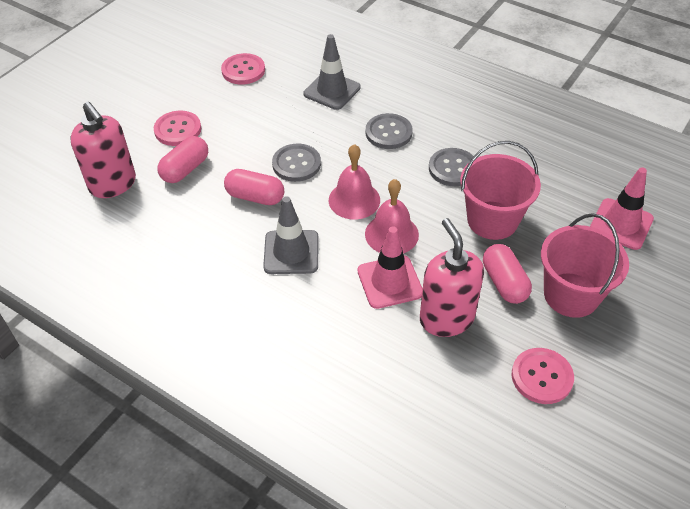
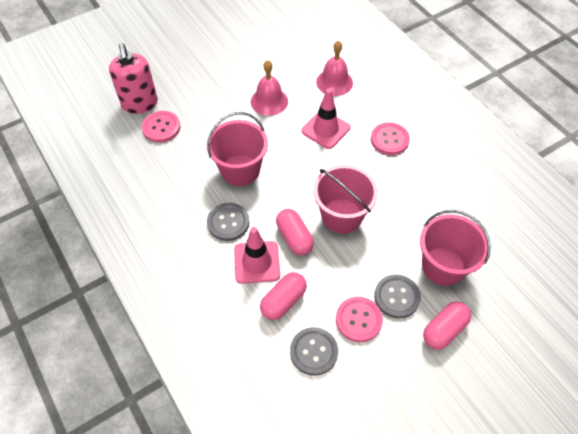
grey traffic cone: 2 -> 0
pink bucket: 2 -> 3
pink soap dispenser: 2 -> 1

